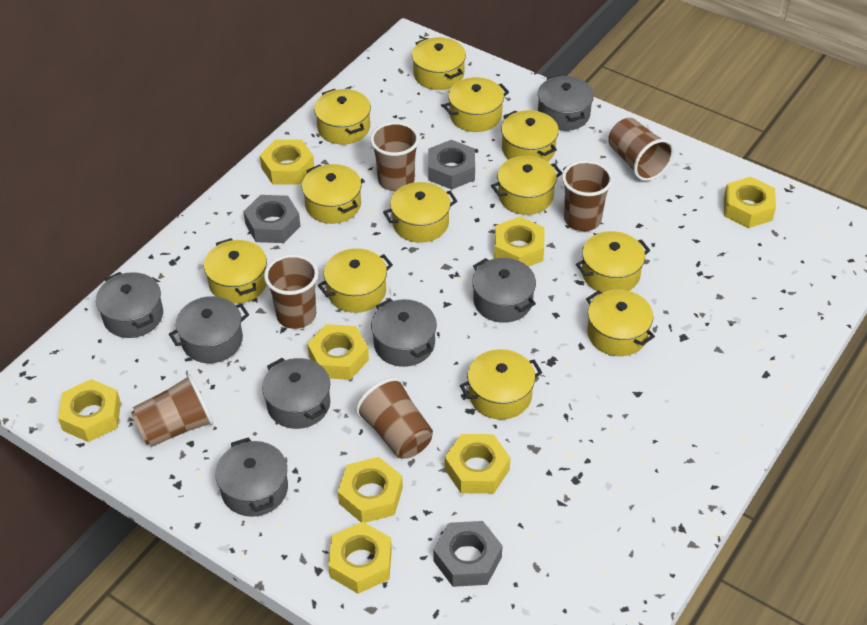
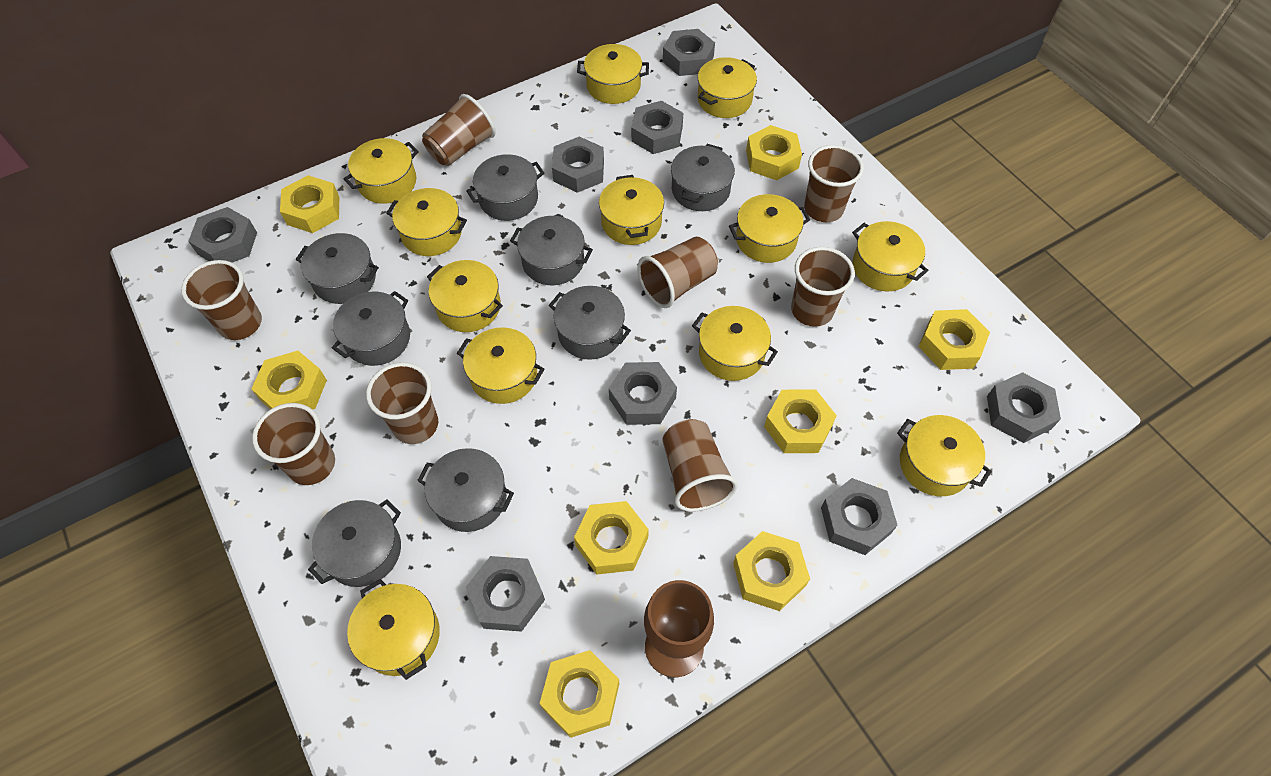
brown cup: 6 -> 8
brown goblet: 0 -> 1
grey nut: 3 -> 8
grey pot: 7 -> 8

